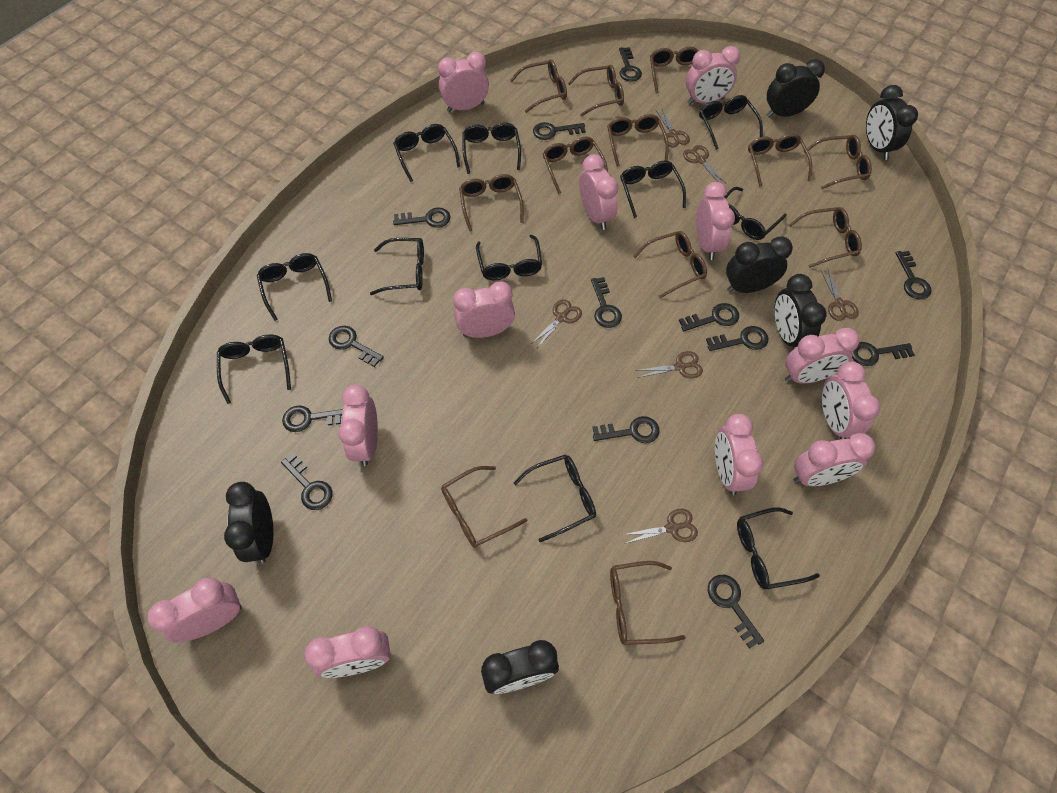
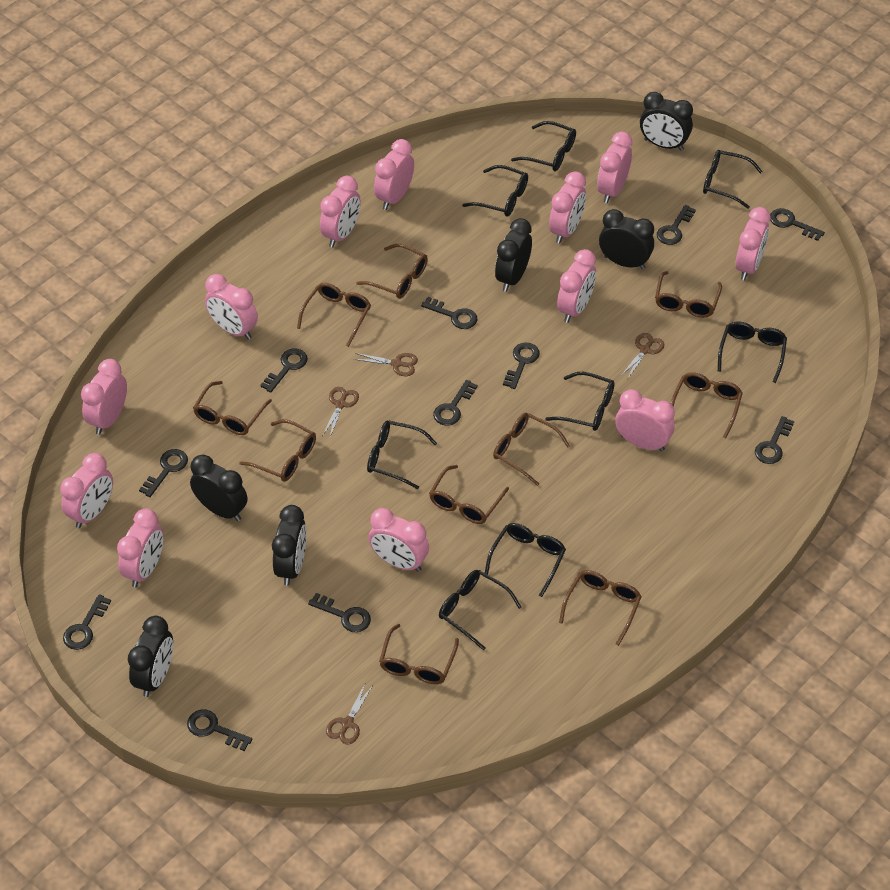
black glasses: 11 -> 8
black key: 13 -> 11
brown glasses: 12 -> 10
brown scissors: 6 -> 4

